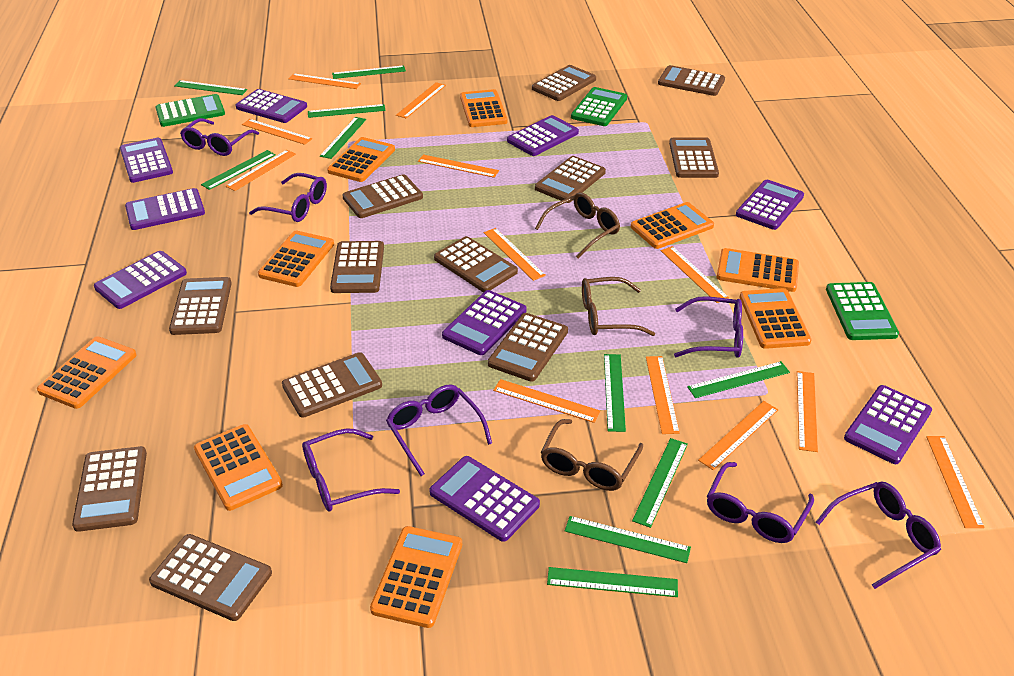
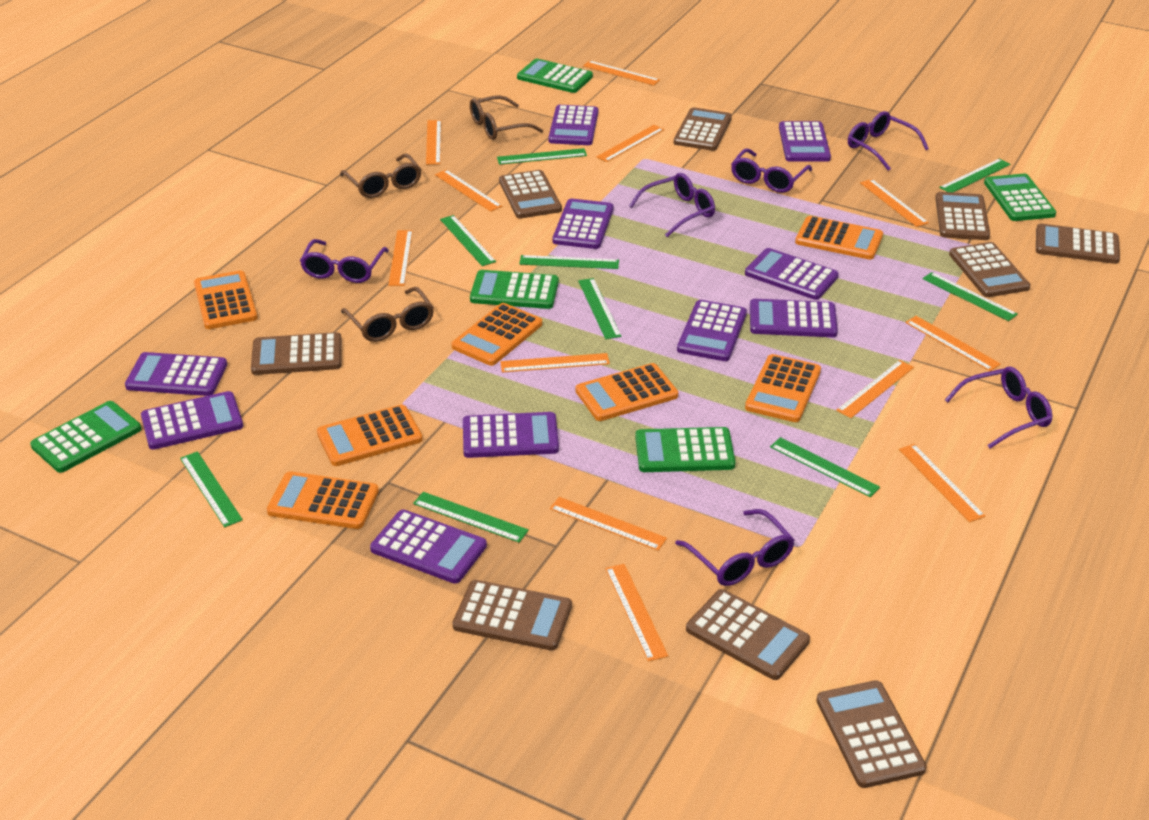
brown calculator: 12 -> 9
green calculator: 3 -> 5
green ruler: 10 -> 9
orange calculator: 9 -> 7
purple calculator: 9 -> 10
purple glasses: 7 -> 6

